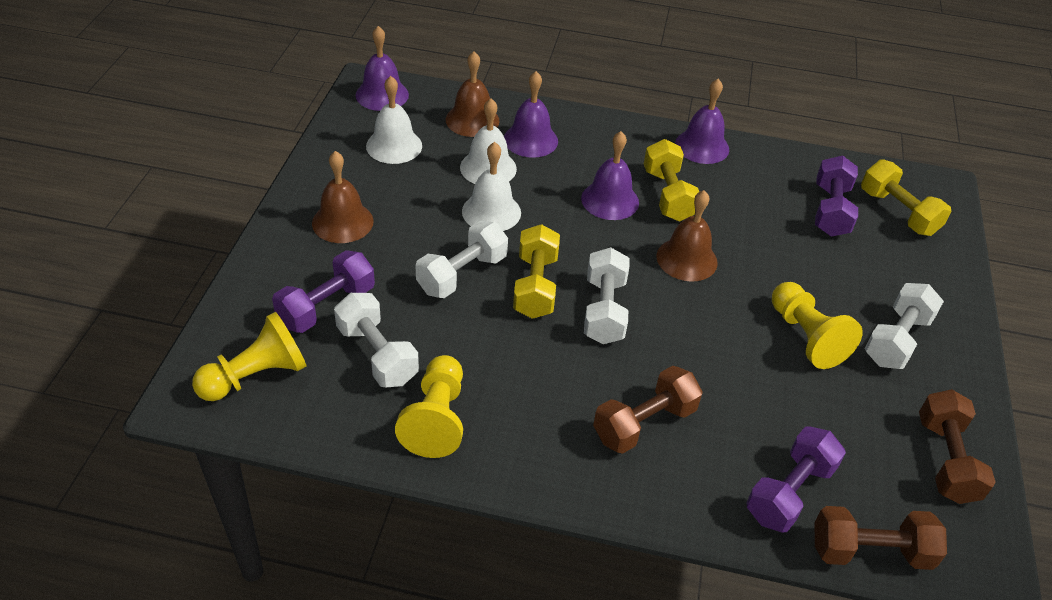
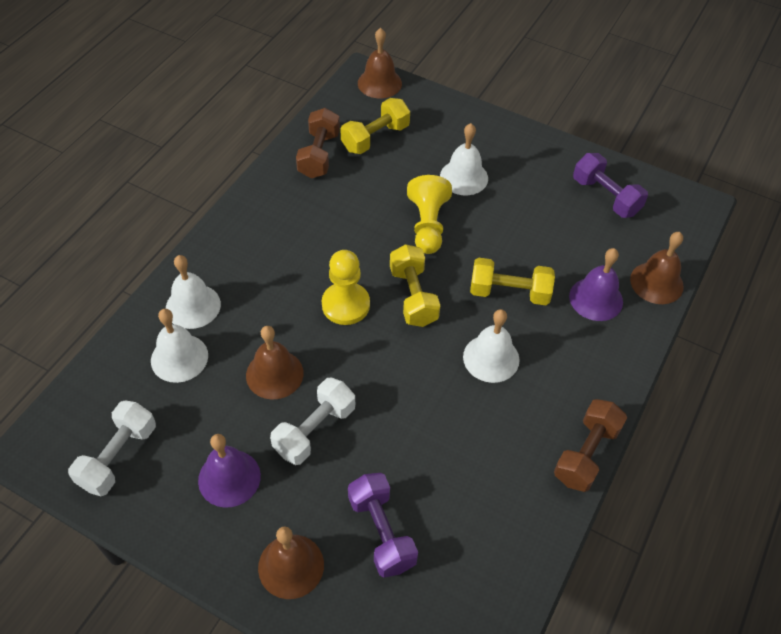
brown bell: 3 -> 4
brown dumbbell: 3 -> 2
purple bell: 4 -> 2
purple dumbbell: 3 -> 2
white bell: 3 -> 4
white dumbbell: 4 -> 2
yellow pawn: 3 -> 2

